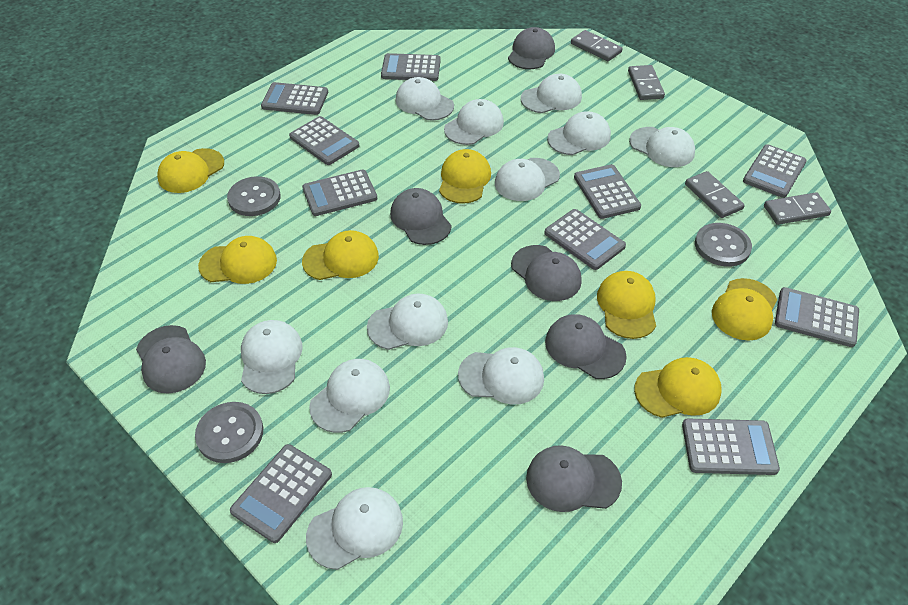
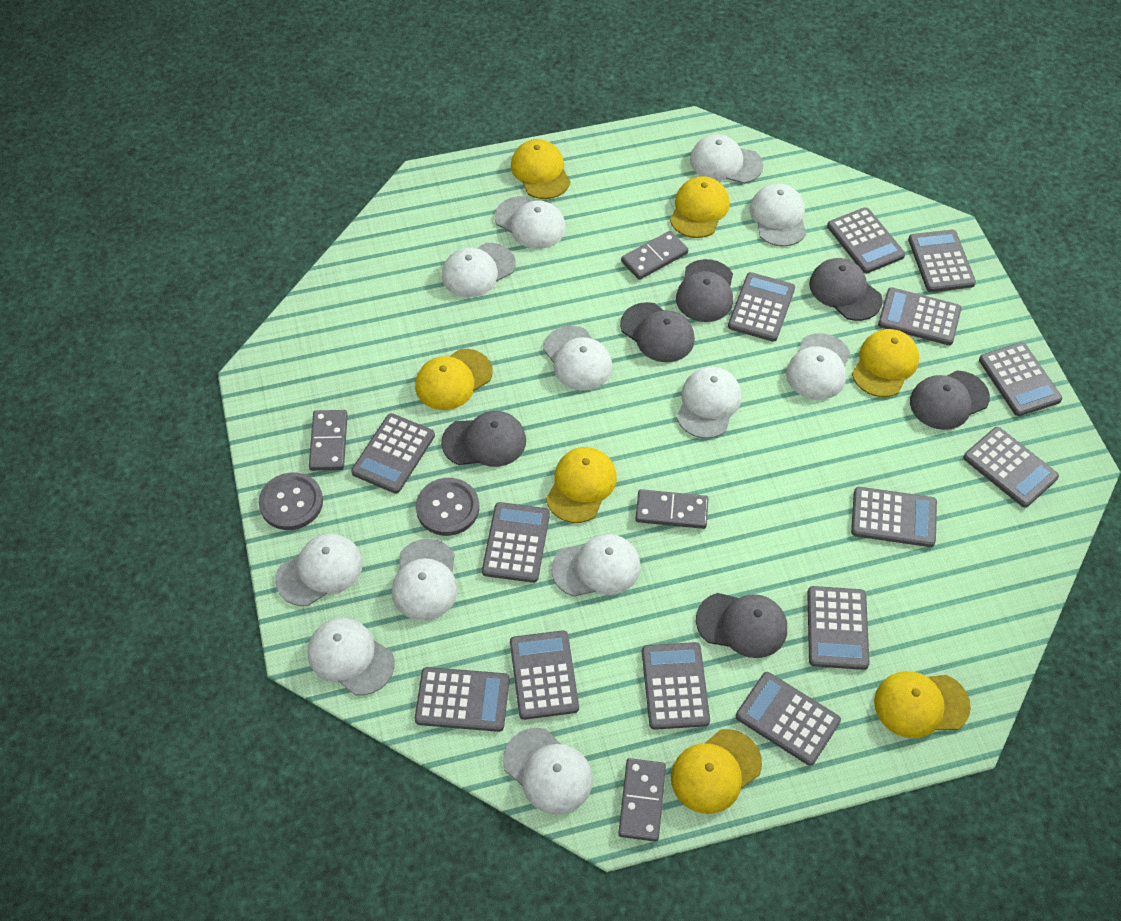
grey button: 3 -> 2
grey calculator: 10 -> 14
white cap: 11 -> 12

